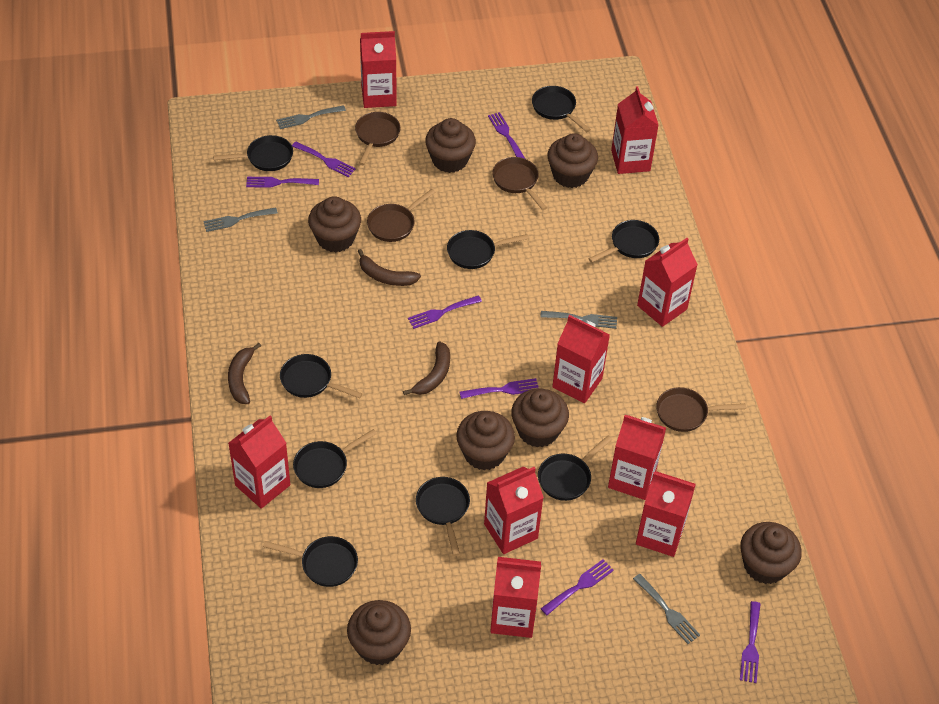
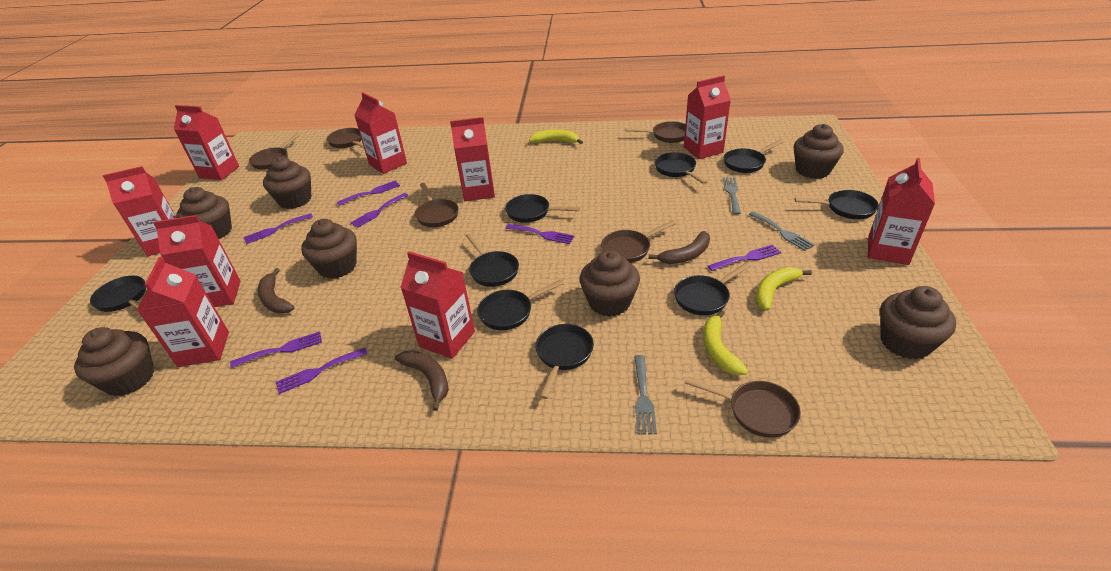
brown pan: 4 -> 6
grey fork: 4 -> 3
yellow banana: 0 -> 3

